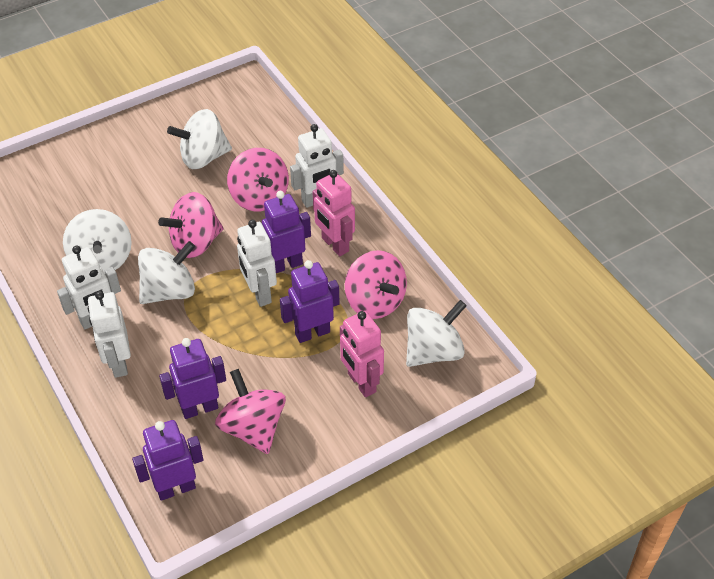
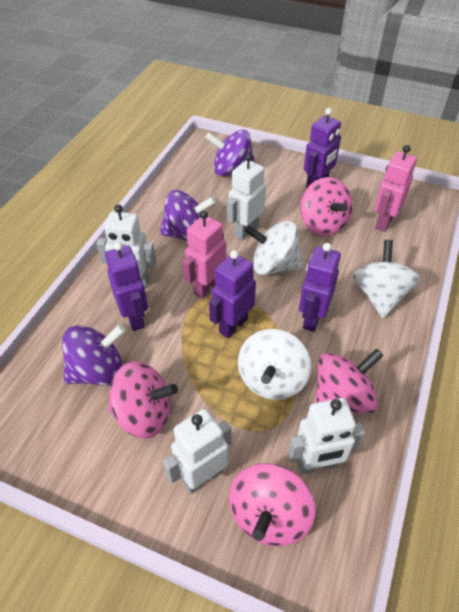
purple spinning top: 0 -> 3
white spinning top: 4 -> 3

